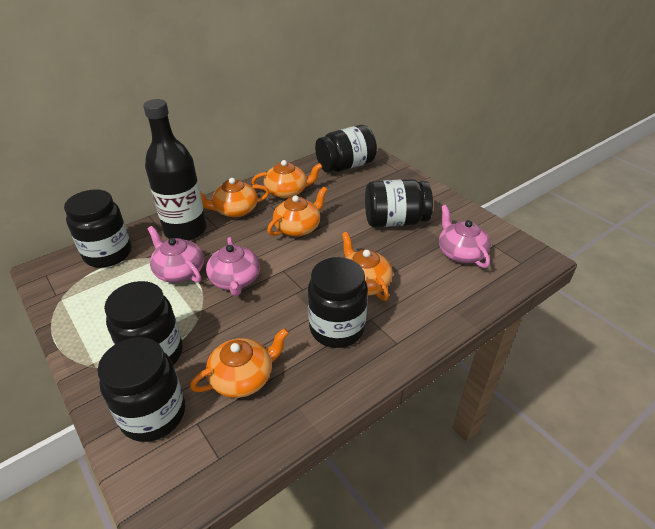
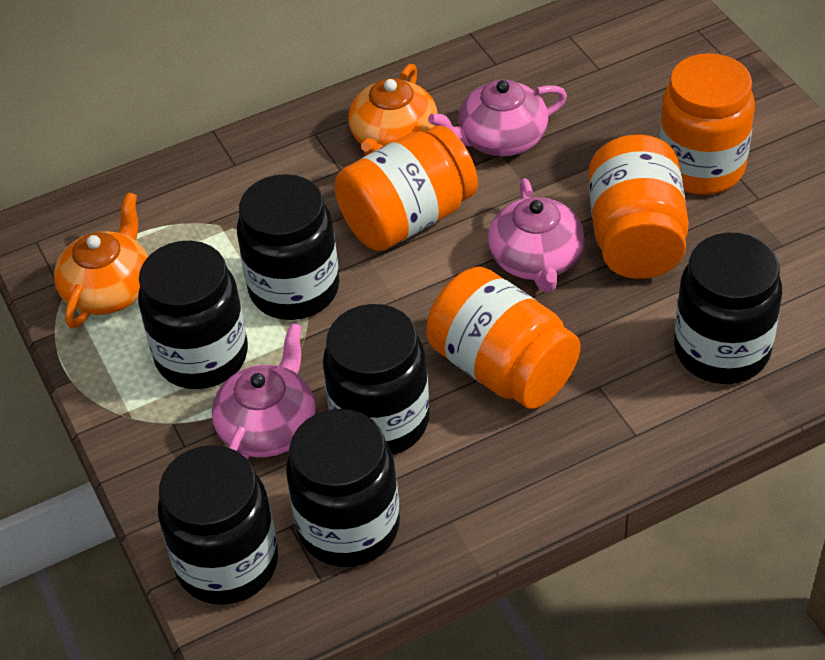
black bottle: 1 -> 0
orange jar: 0 -> 4
orange teapot: 5 -> 2

